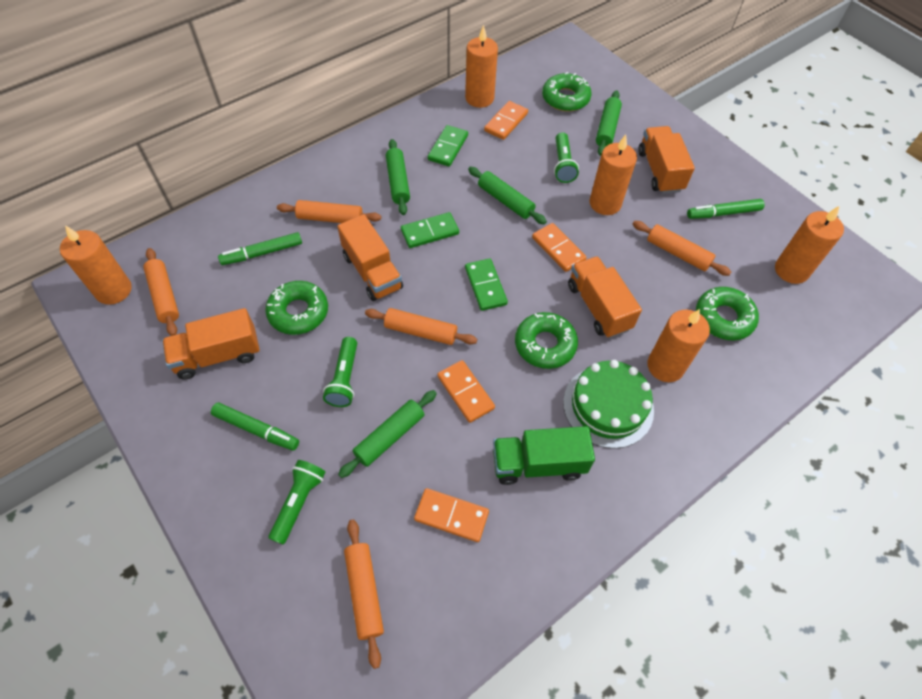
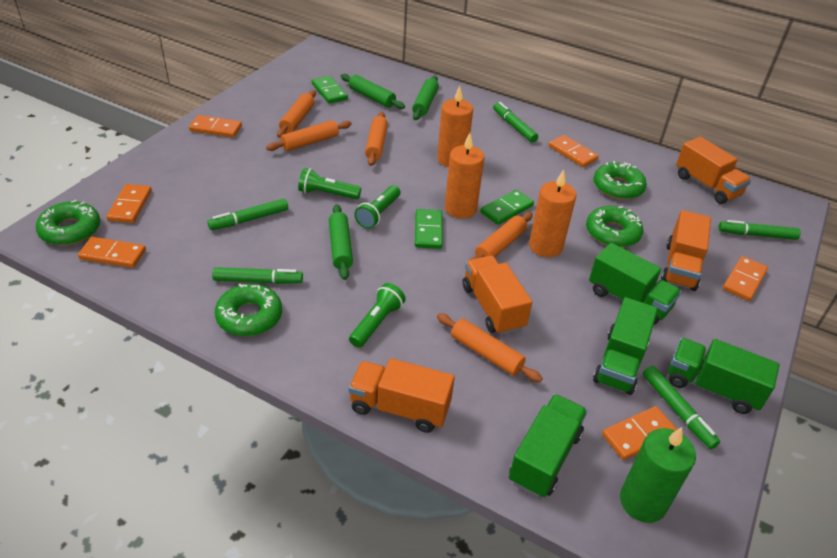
green cake: 1 -> 0
green candle: 0 -> 1
green marker: 3 -> 5
green rolling pin: 4 -> 3
green truck: 1 -> 4
orange candle: 5 -> 3
orange domino: 4 -> 6

